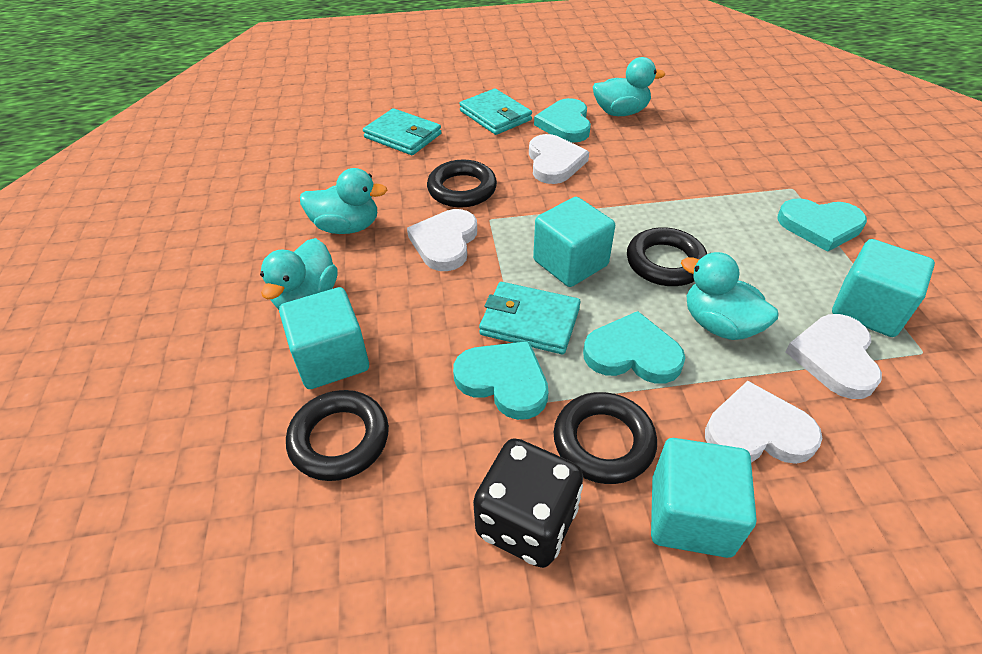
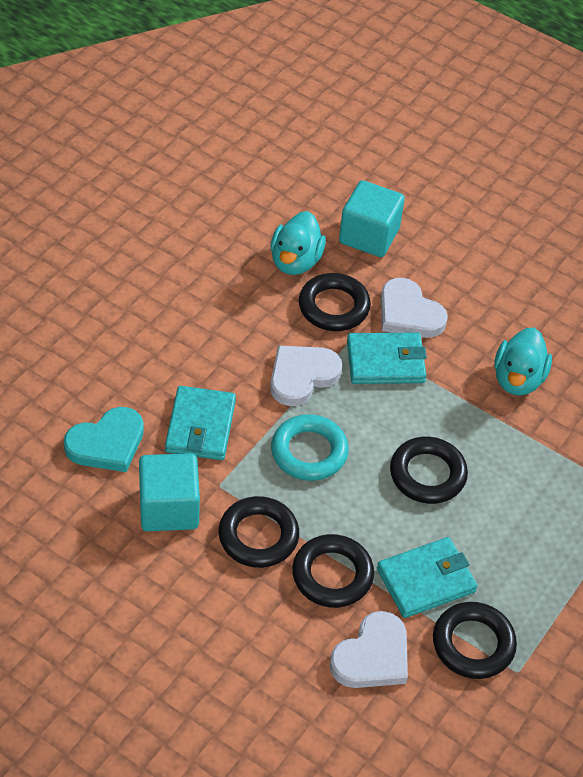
black dice: 1 -> 0
black ring: 4 -> 5
turquoise cube: 4 -> 2
turquoise duck: 4 -> 2
turquoise heart: 4 -> 1
turquoise ring: 0 -> 1
white heart: 4 -> 3

